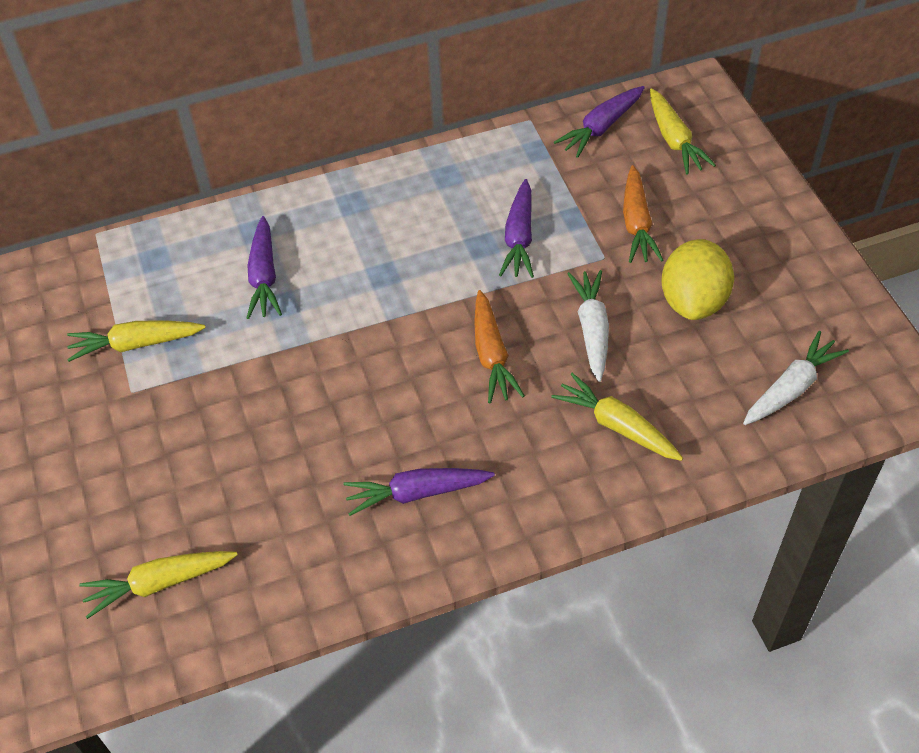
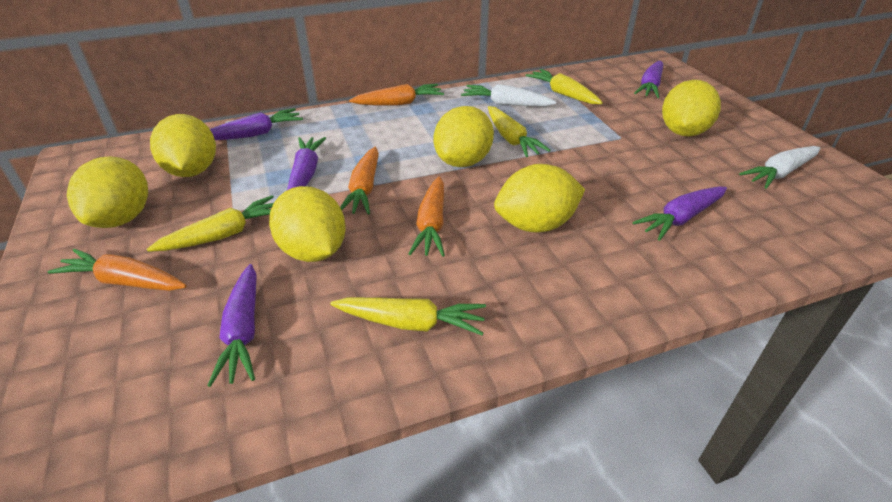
orange carrot: 2 -> 4
purple carrot: 4 -> 5
yellow lemon: 1 -> 6

